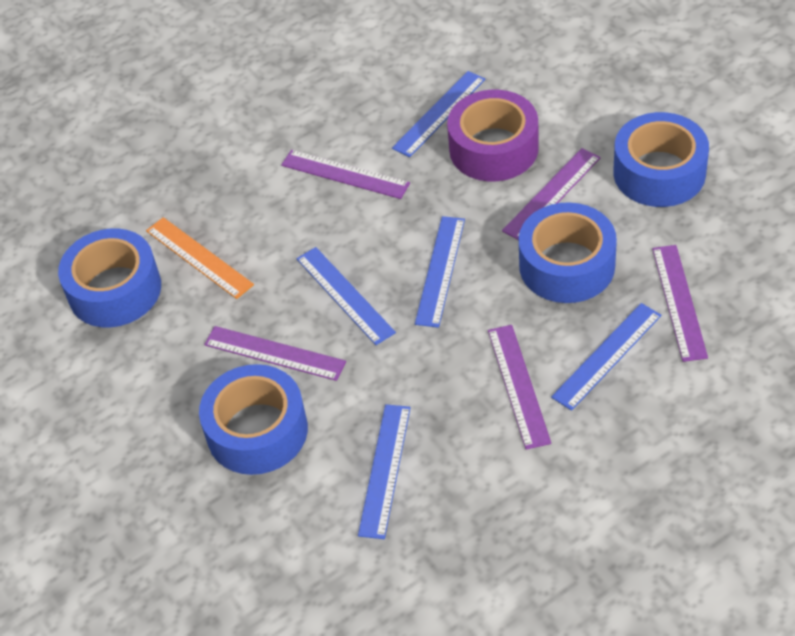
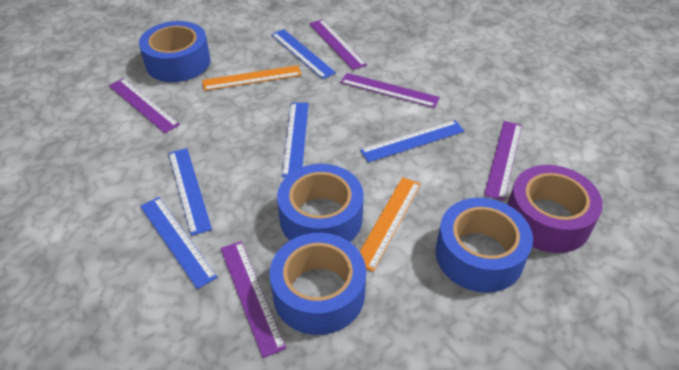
orange ruler: 1 -> 2

